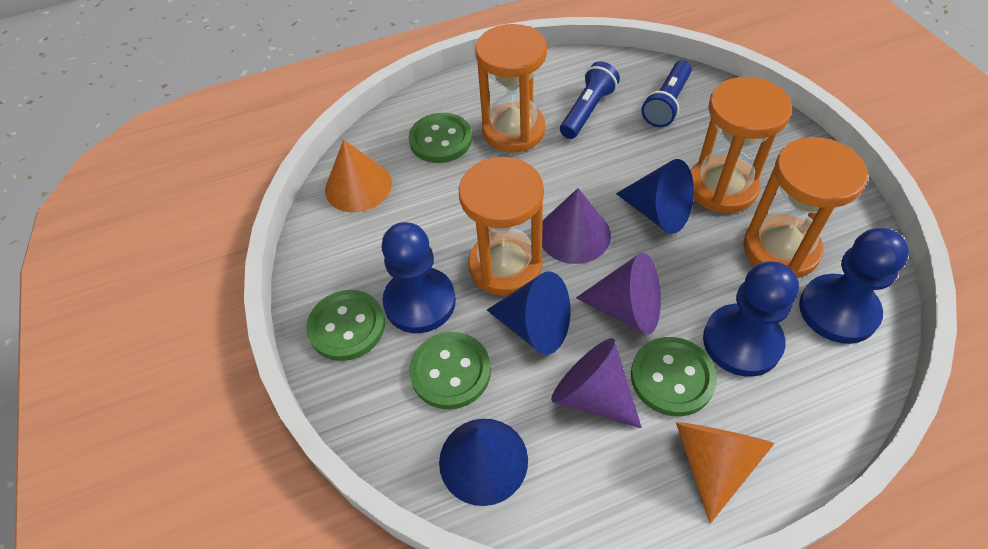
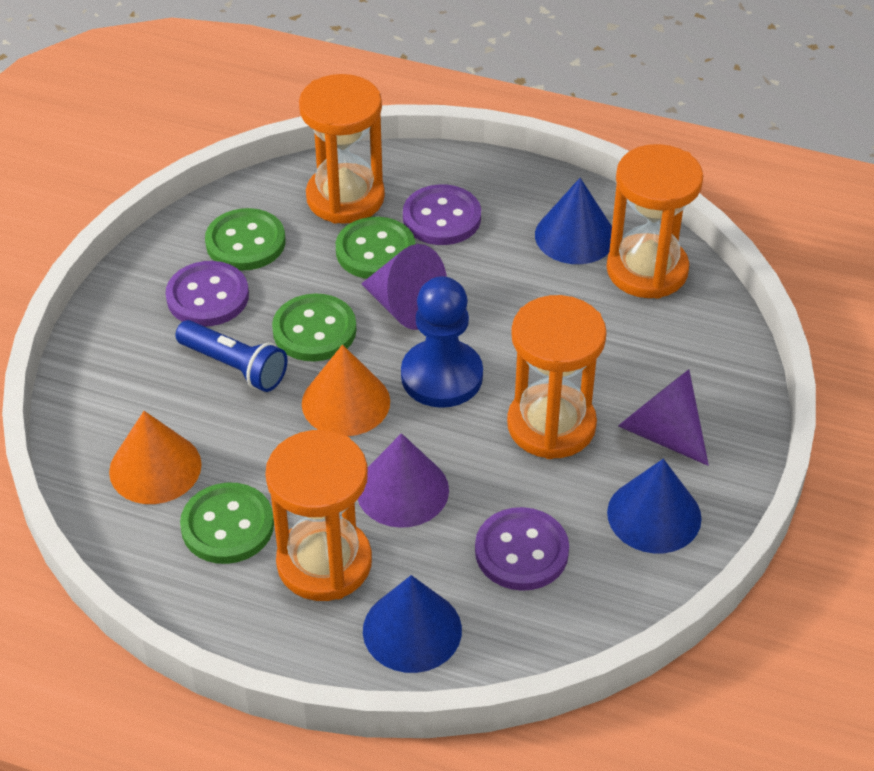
blue flashlight: 2 -> 1
blue pawn: 3 -> 1
purple button: 0 -> 3

